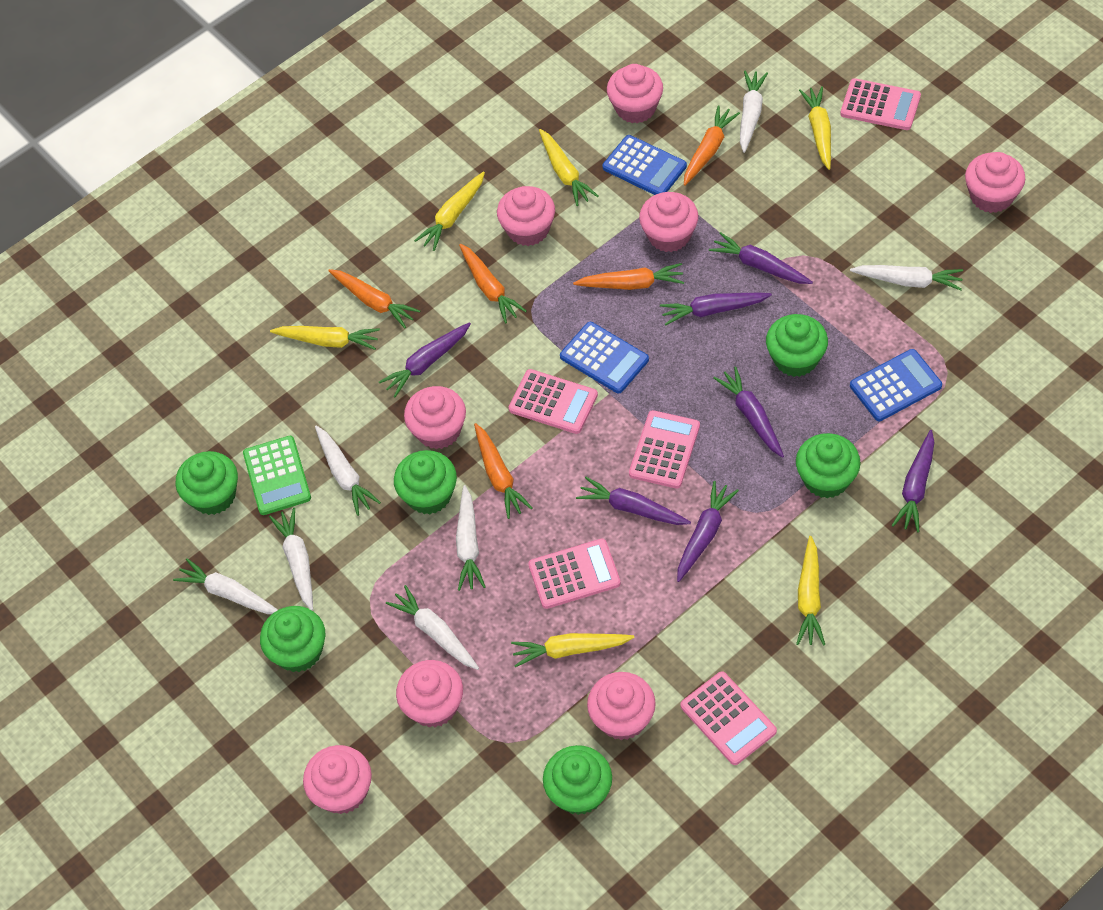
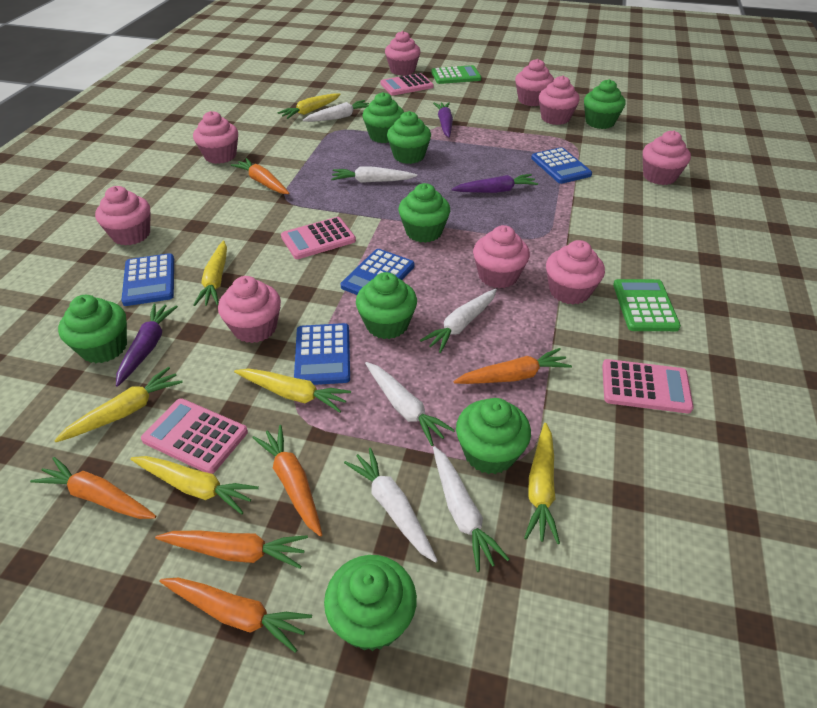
blue calculator: 3 -> 4
green calculator: 1 -> 2
green cupcake: 6 -> 8
orange carrot: 5 -> 6
pink calculator: 5 -> 4
pink cupcake: 8 -> 9
purple carrot: 7 -> 3
white carrot: 7 -> 6

